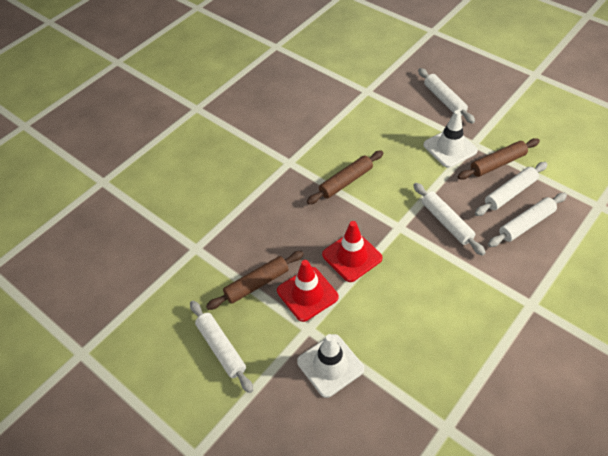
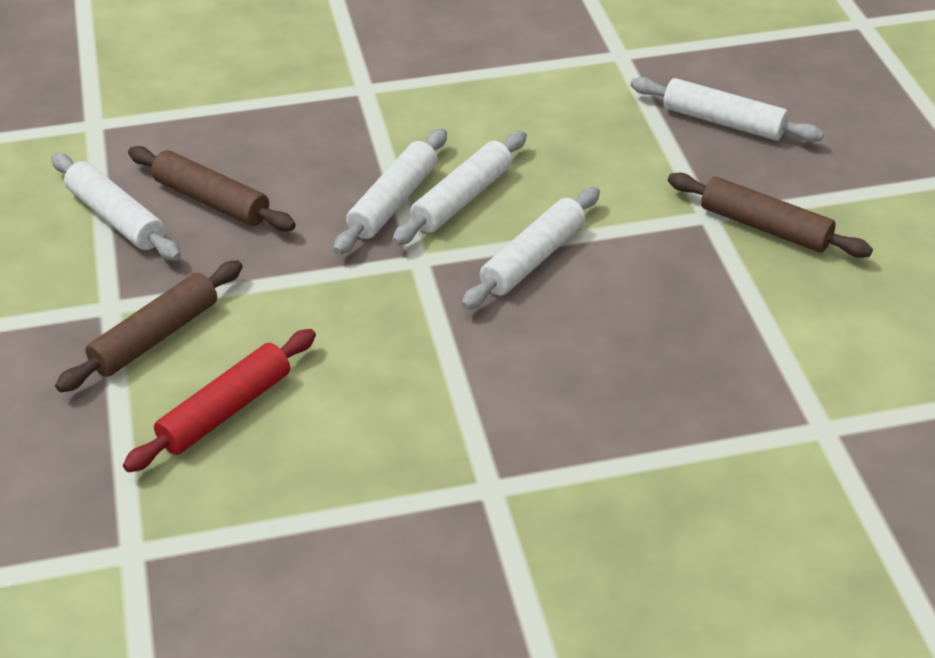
red rolling pin: 0 -> 1
red traffic cone: 2 -> 0
white traffic cone: 2 -> 0

